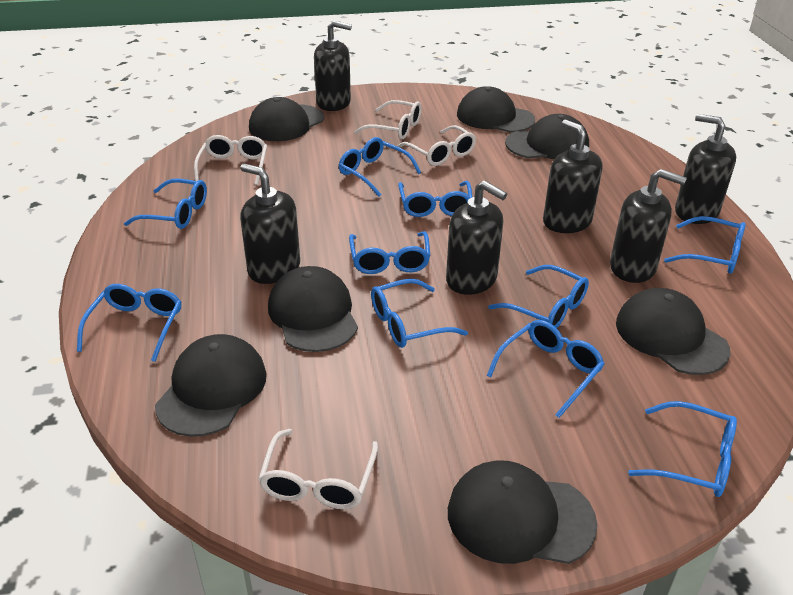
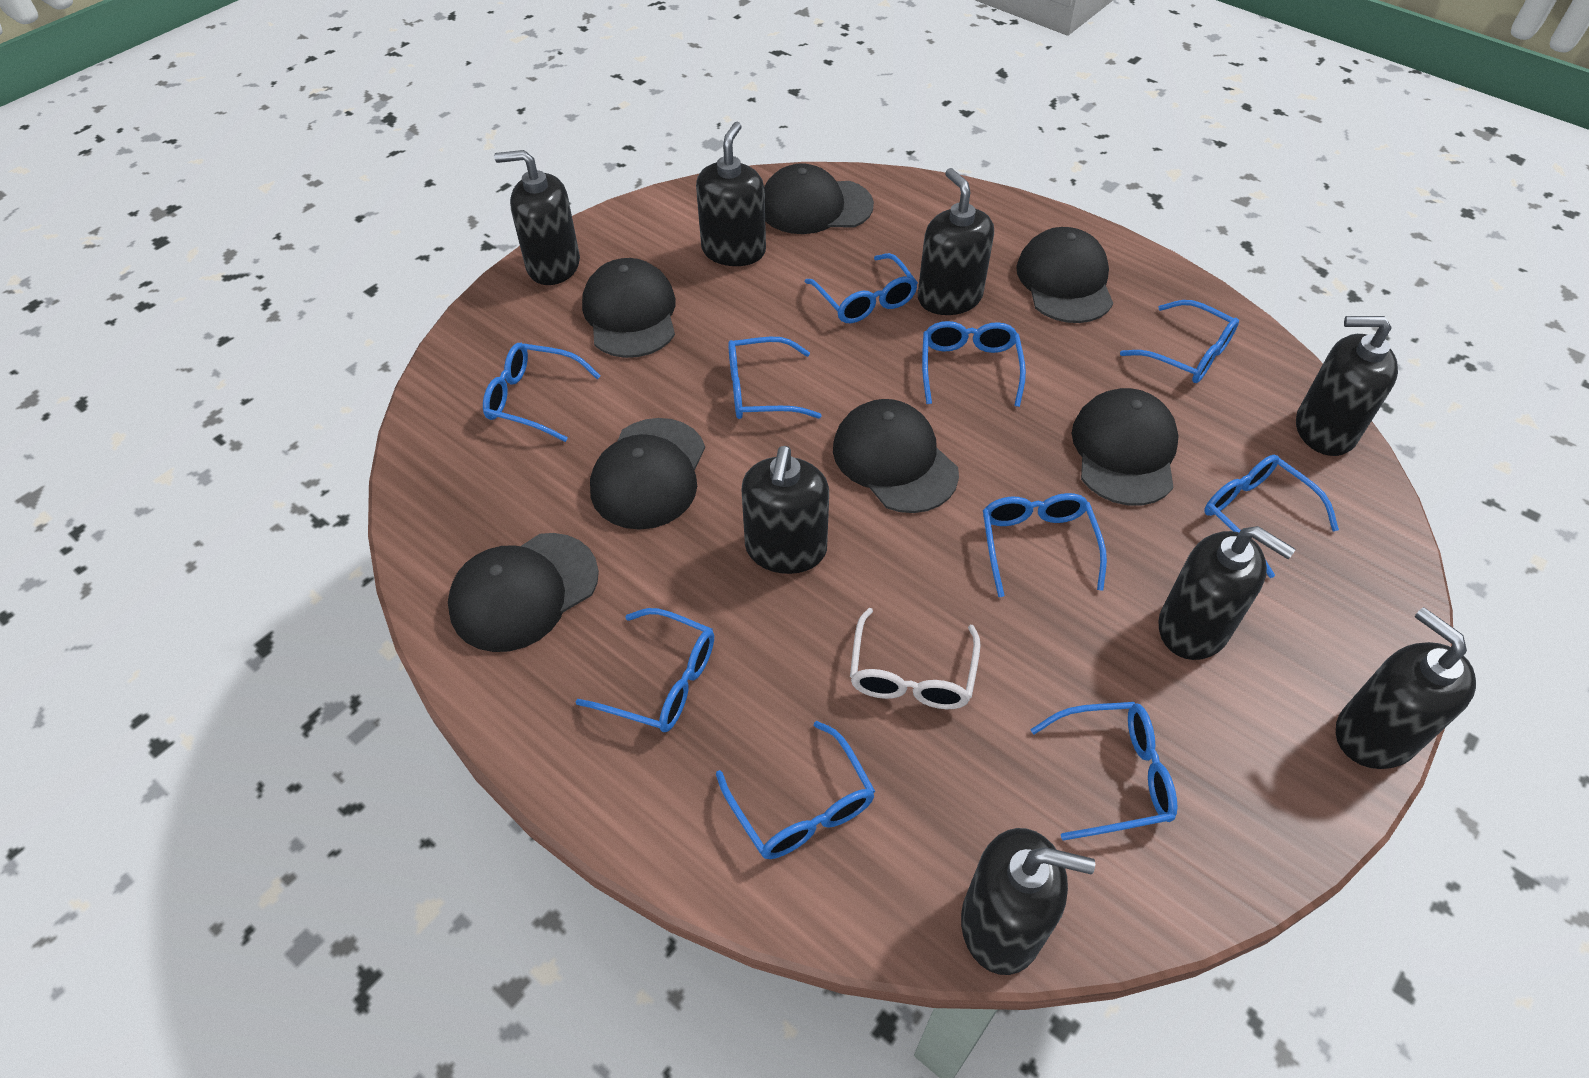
black soap dispenser: 6 -> 8
white glasses: 4 -> 1

